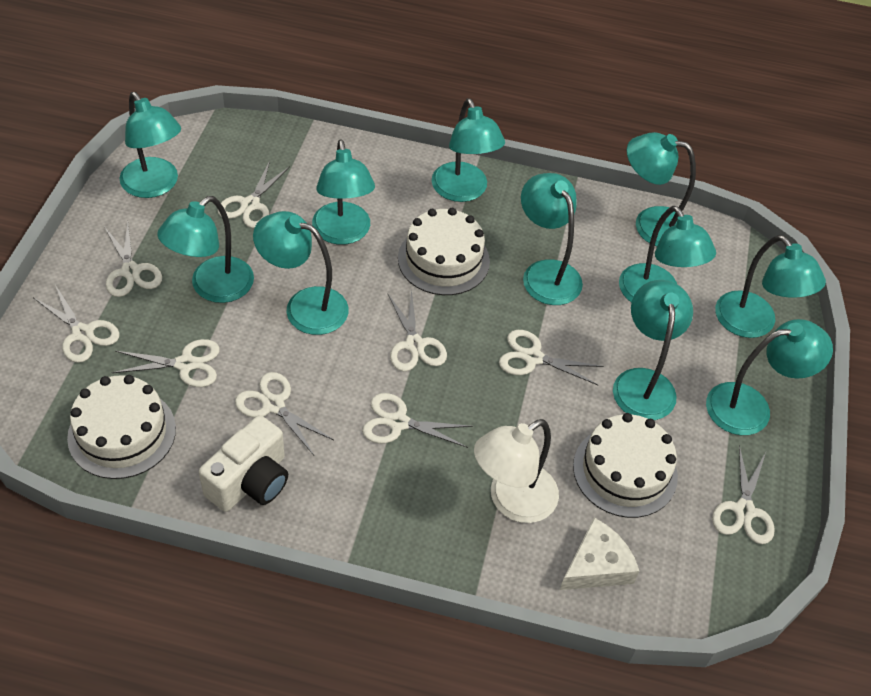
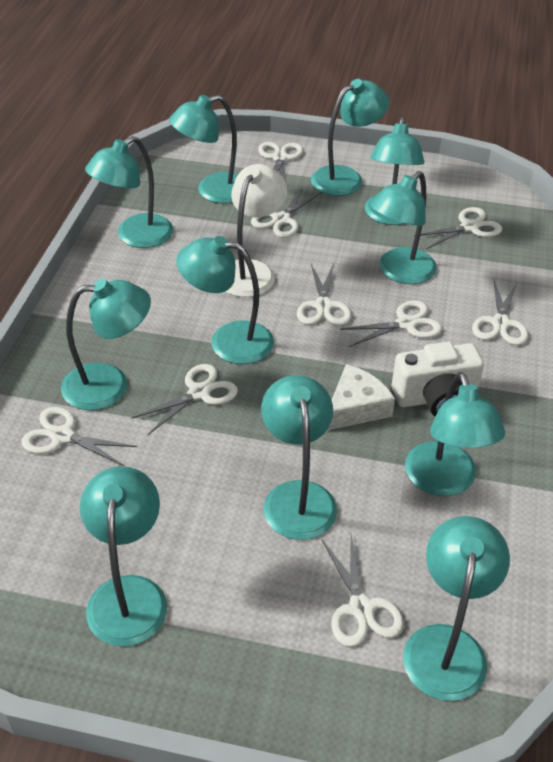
white cake: 3 -> 0

